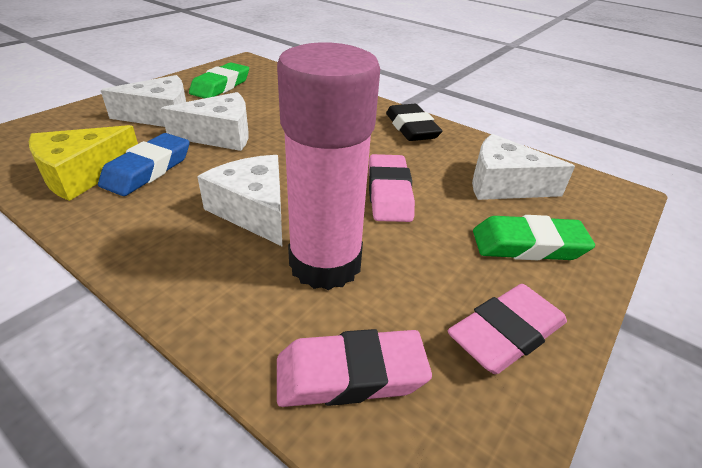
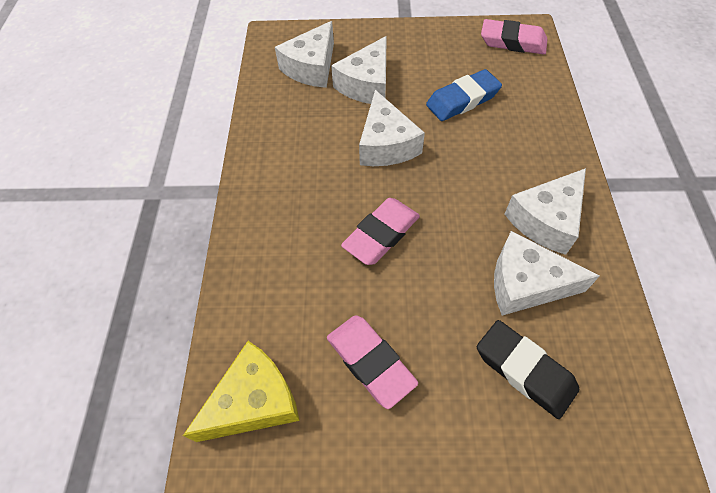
green eraser: 2 -> 0
pink glue stick: 1 -> 0
white cheese: 4 -> 5

